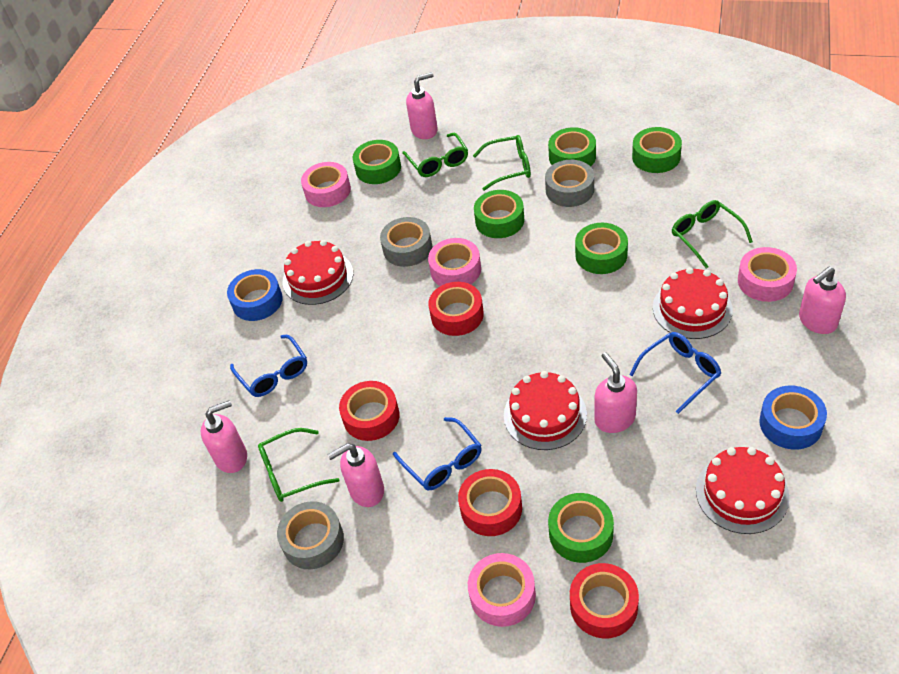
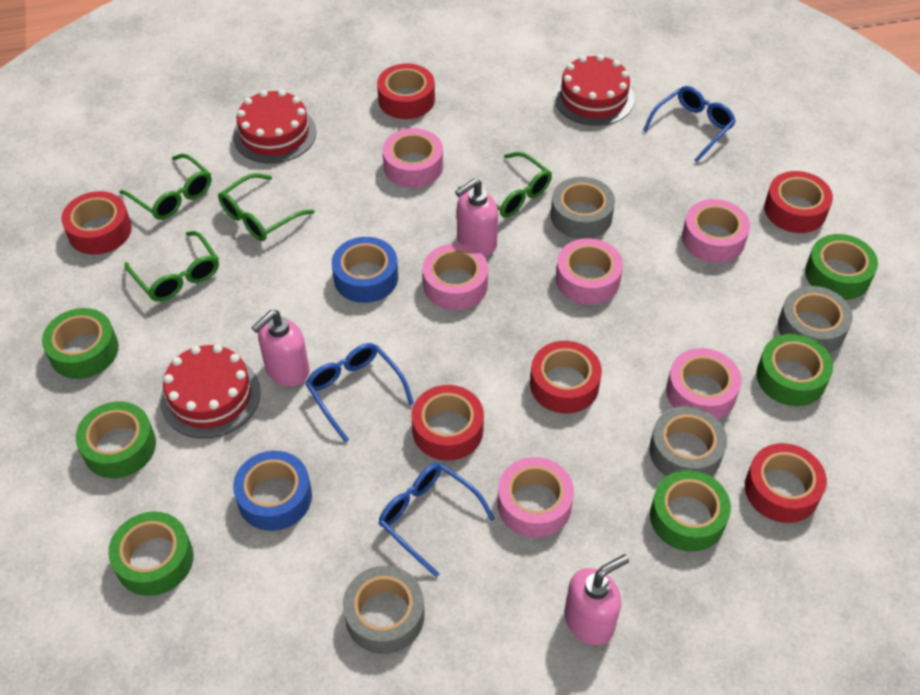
grey tape: 3 -> 4
pink soap dispenser: 5 -> 3
pink tape: 4 -> 6
red cake: 4 -> 3
red tape: 4 -> 6

